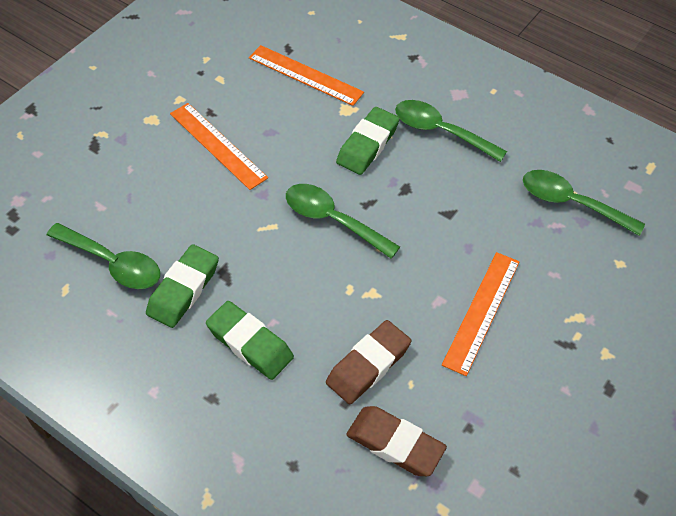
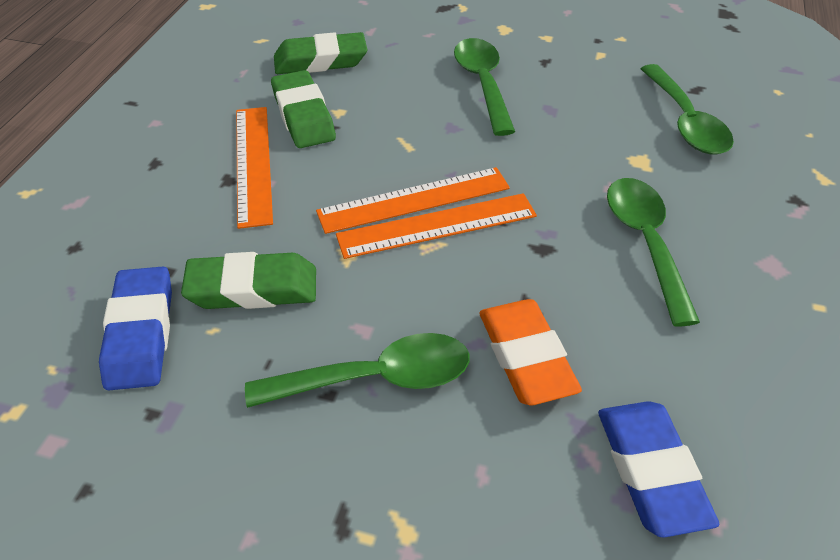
blue eraser: 0 -> 2
brown eraser: 2 -> 0
orange eraser: 0 -> 1

